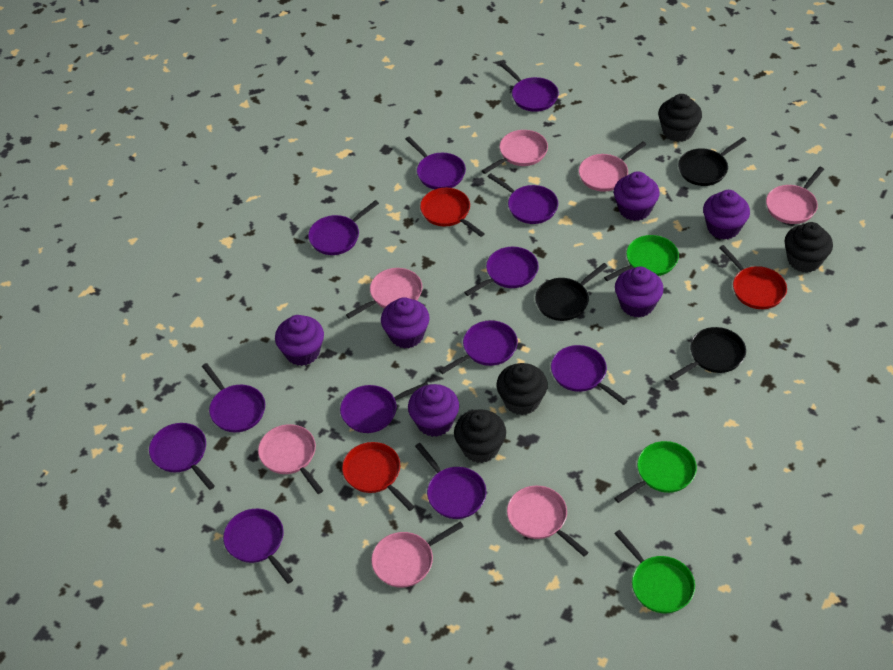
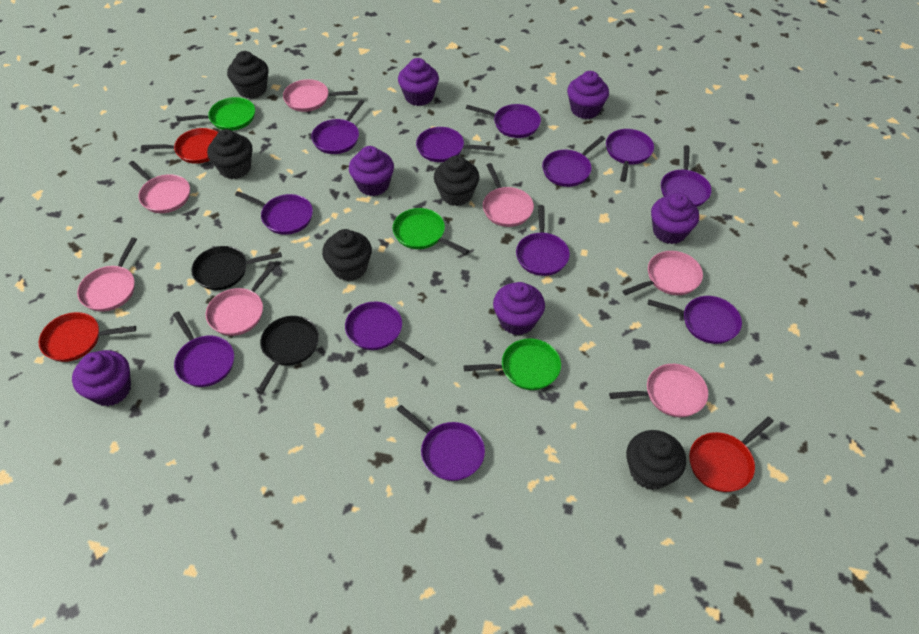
black cupcake: 4 -> 5
black pan: 3 -> 2

